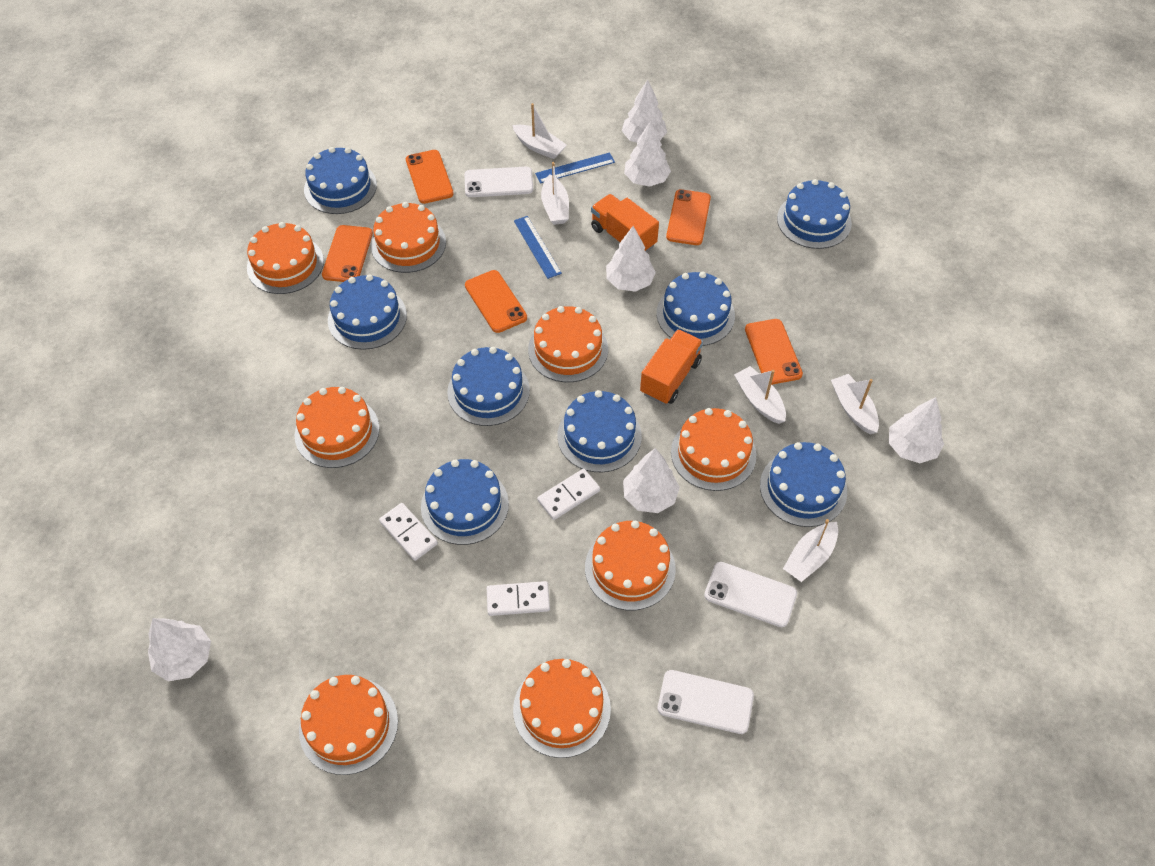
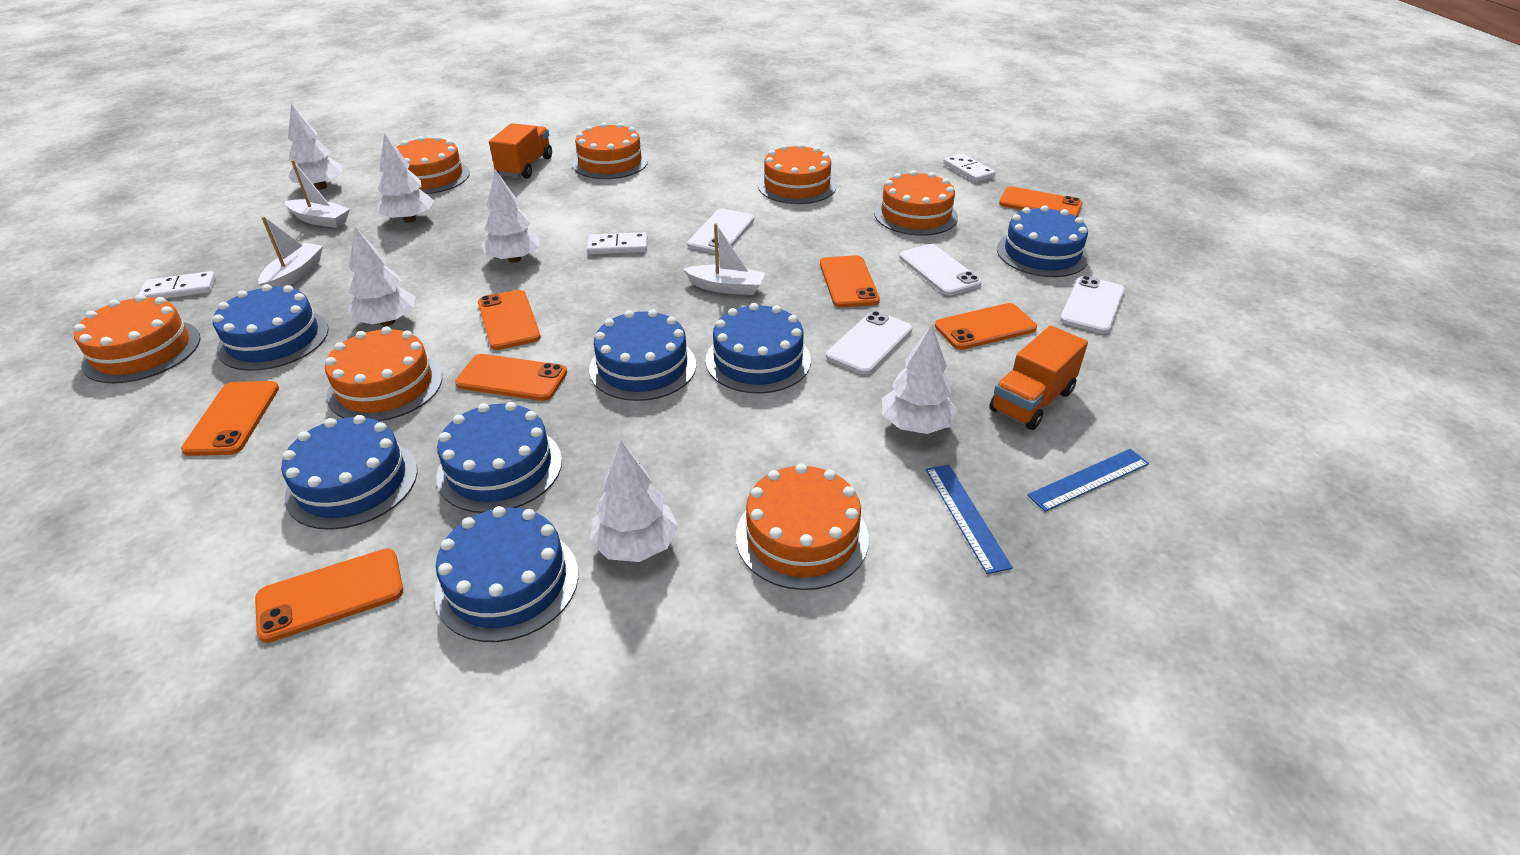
blue cake: 8 -> 7
orange cake: 8 -> 7
orange phone: 5 -> 7
white boat: 5 -> 3
white phone: 3 -> 4

